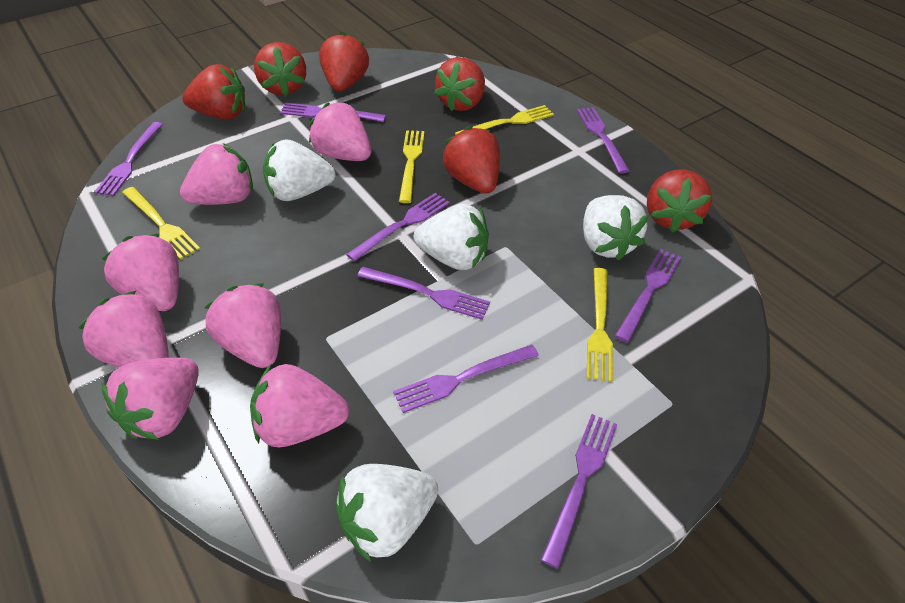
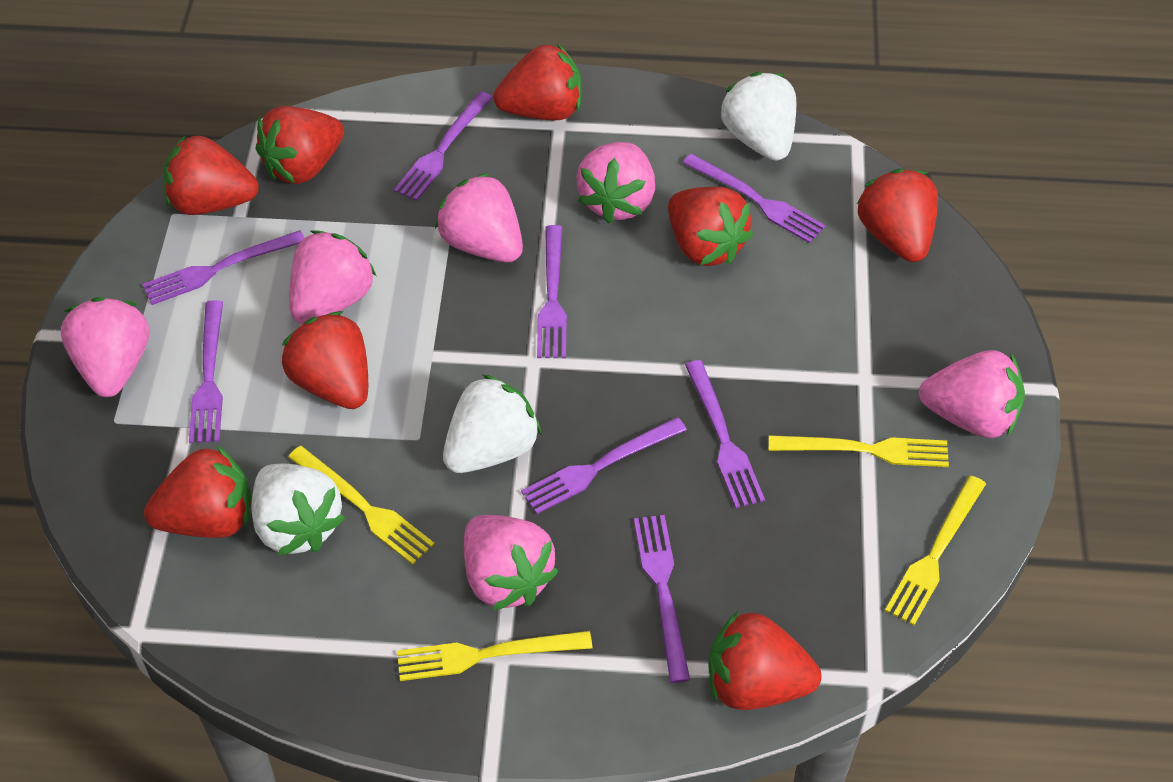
pink strawberry: 7 -> 6
red strawberry: 6 -> 8
white strawberry: 4 -> 3

